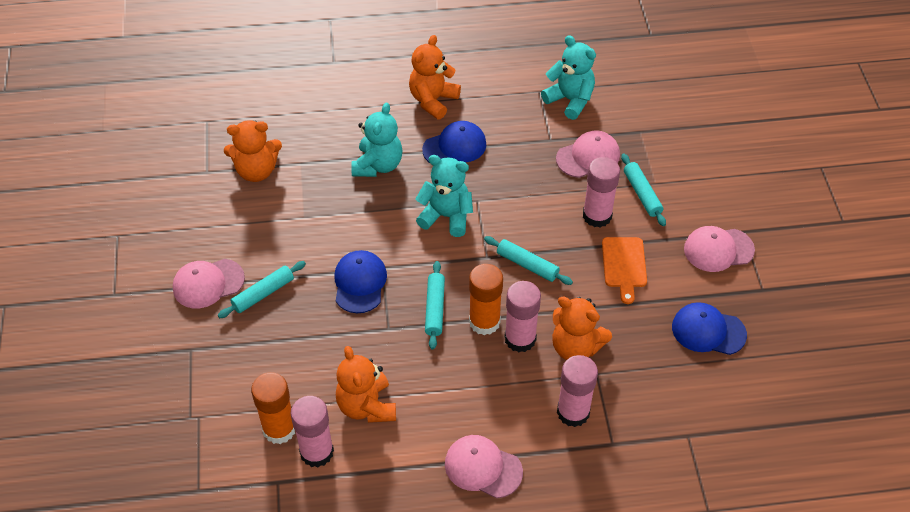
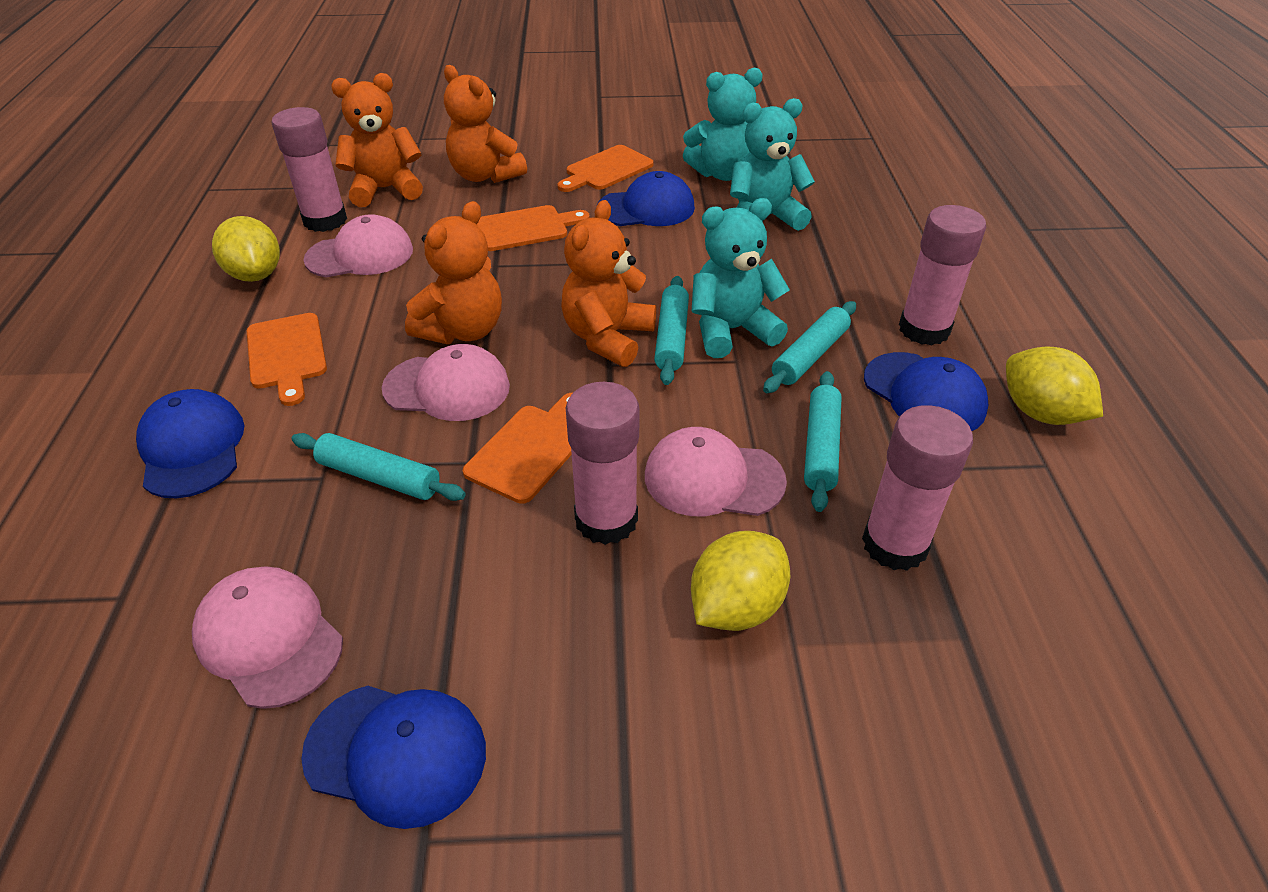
blue cap: 3 -> 4
orange cutting board: 1 -> 4
orange glue stick: 2 -> 0
yellow lemon: 0 -> 3

